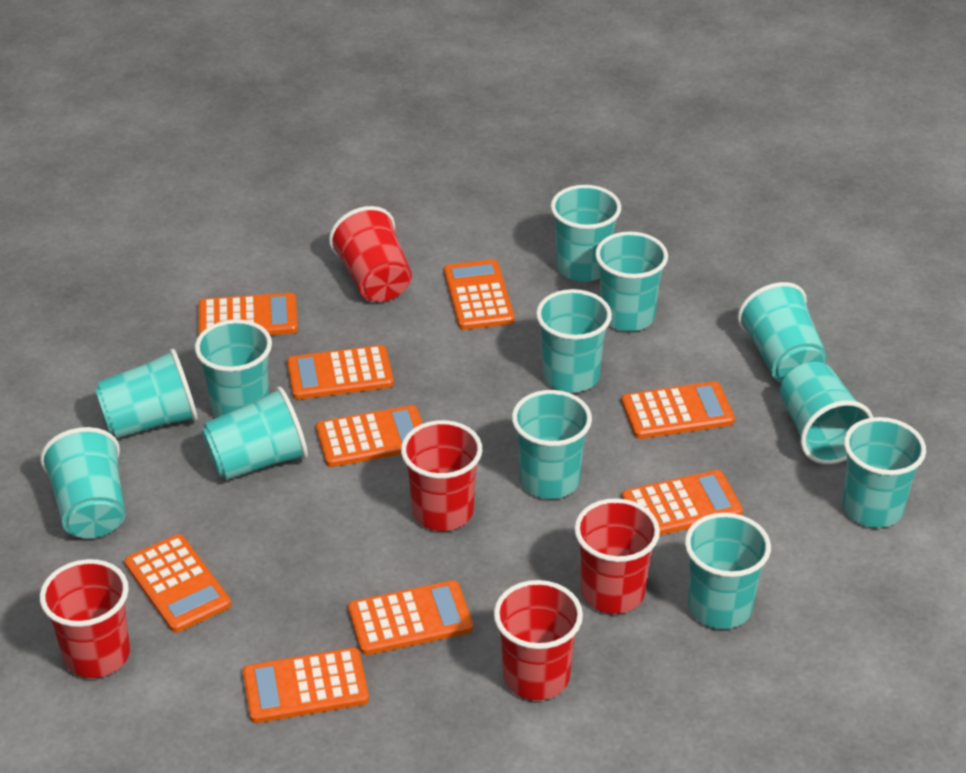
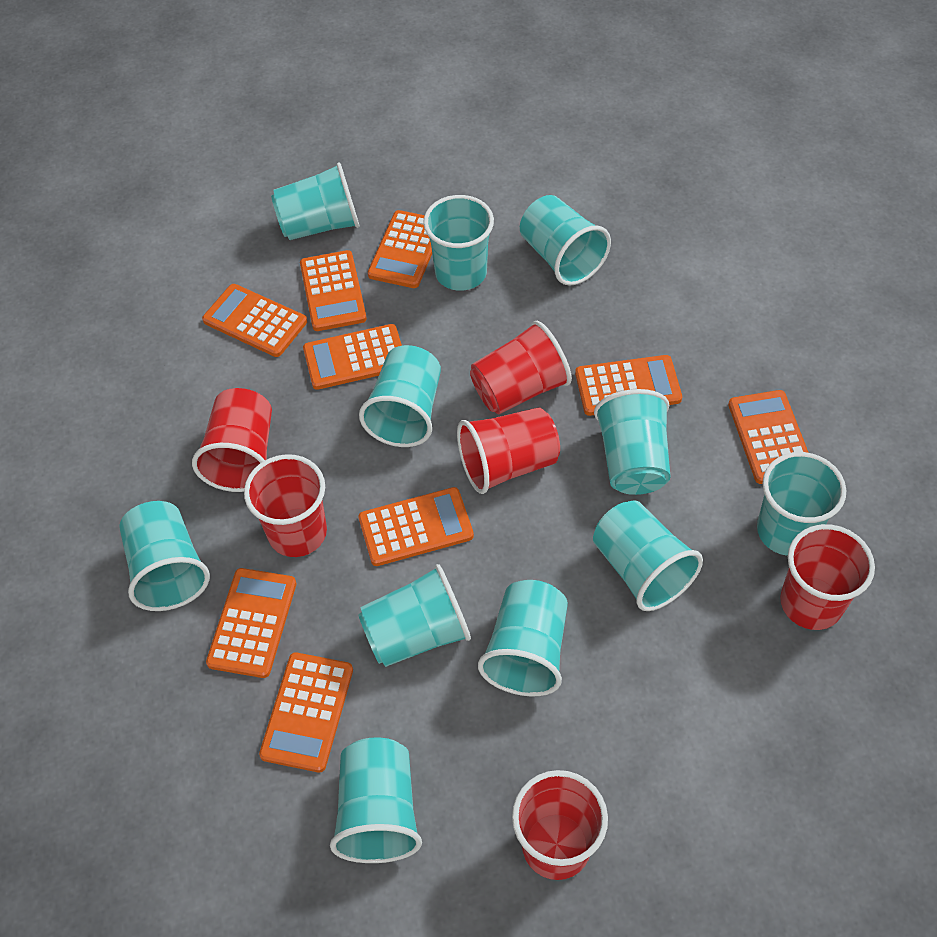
red cup: 5 -> 6
turquoise cup: 12 -> 11

